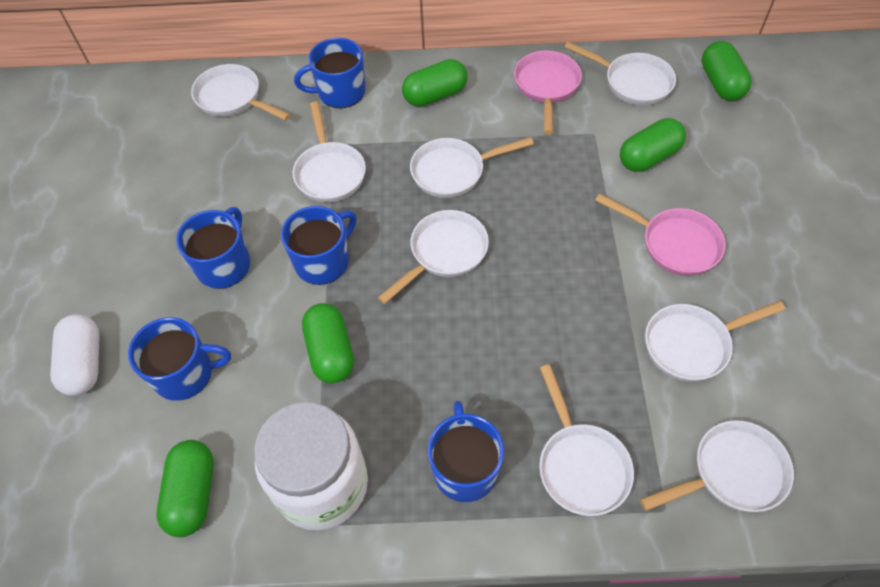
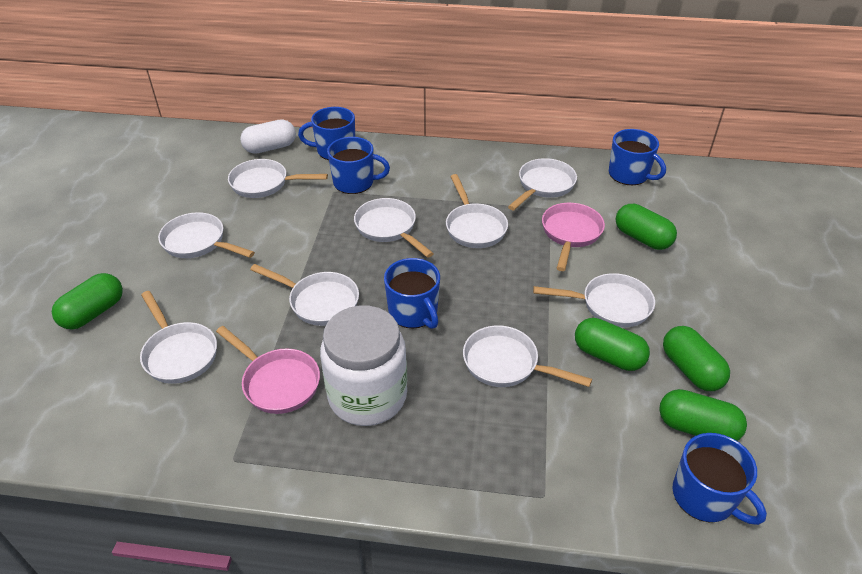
white pan: 8 -> 9

